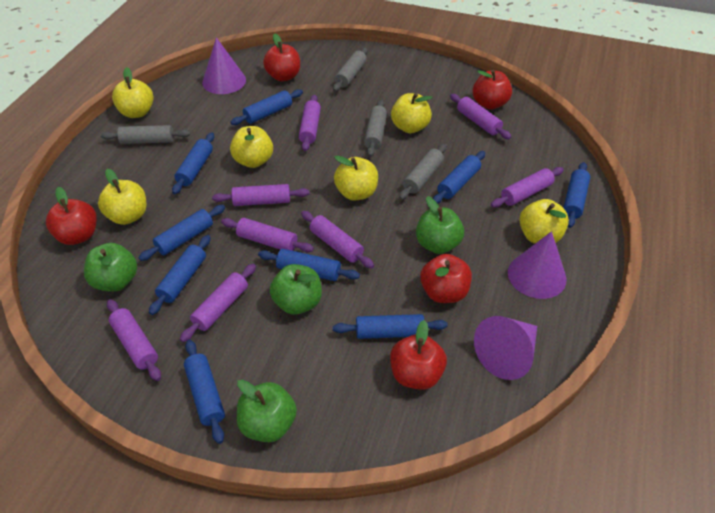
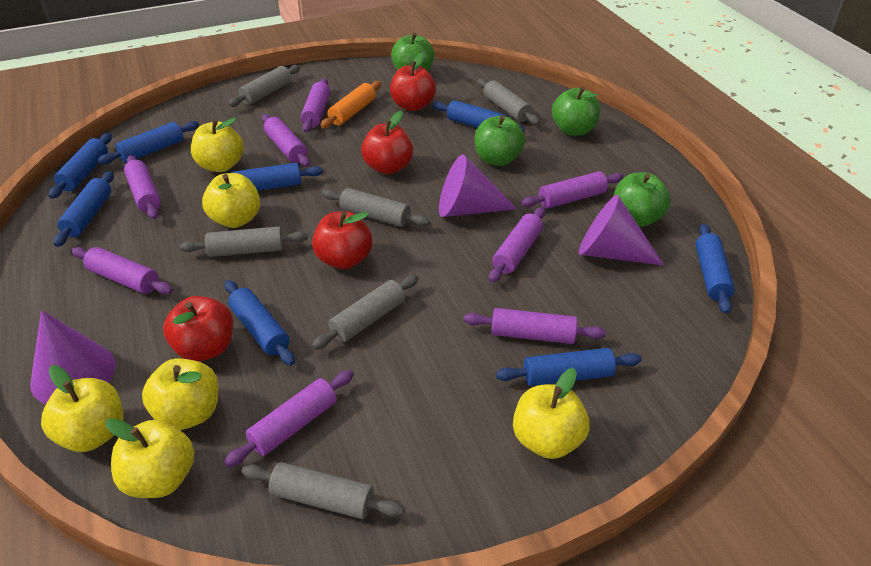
blue rolling pin: 9 -> 8
grey rolling pin: 4 -> 6
orange rolling pin: 0 -> 1
red apple: 5 -> 4

